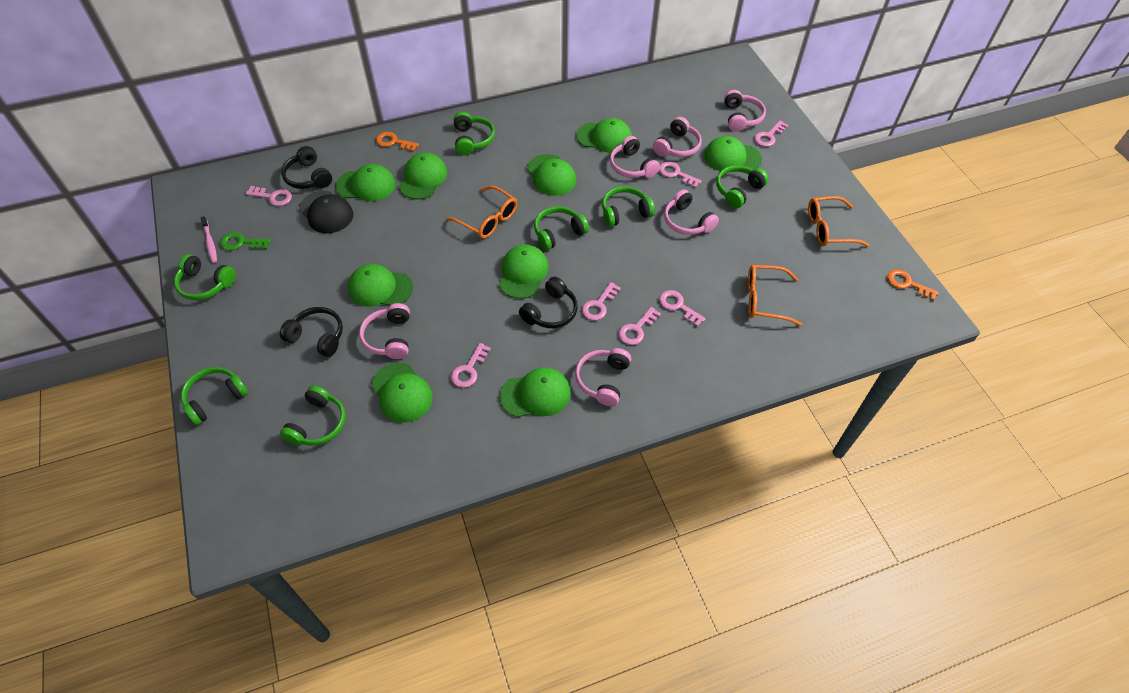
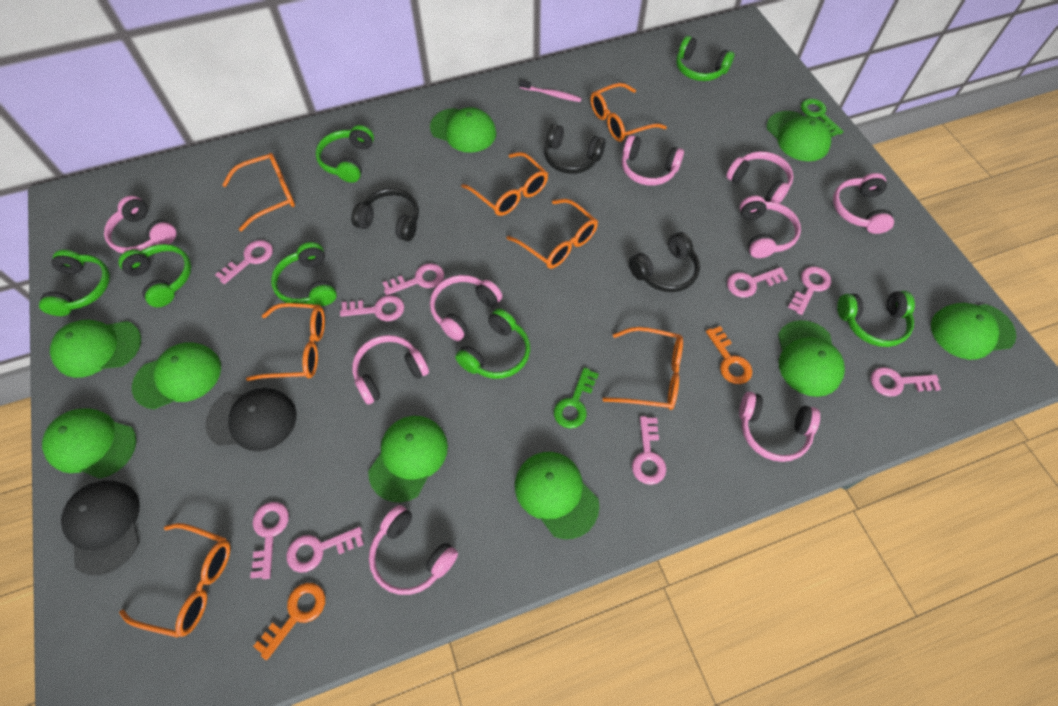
black cap: 1 -> 2
green key: 1 -> 2
orange glasses: 3 -> 7
pink headphones: 6 -> 9
pink key: 7 -> 9

